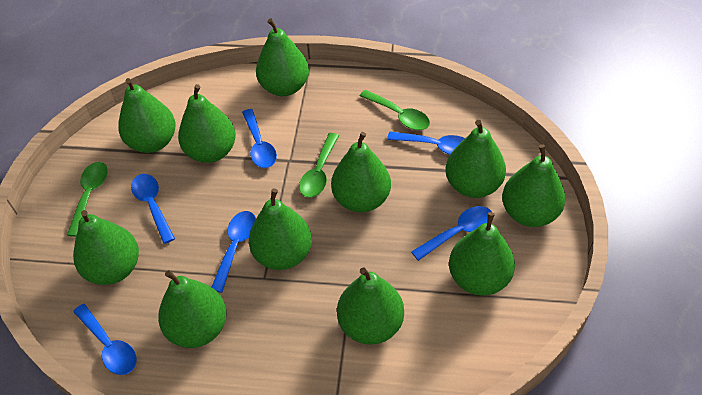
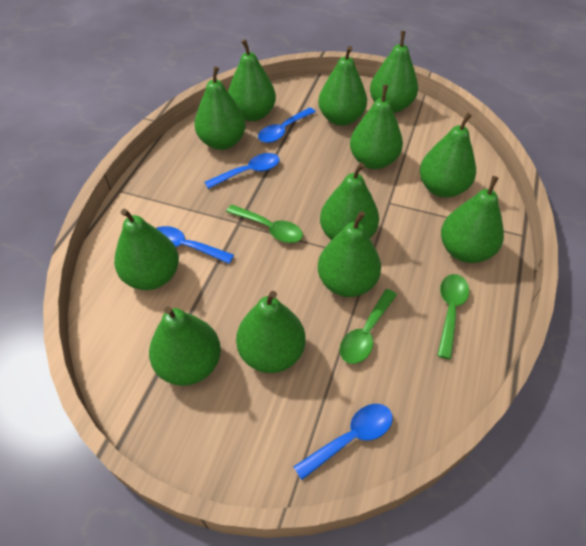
blue spoon: 6 -> 4
green pear: 11 -> 12

